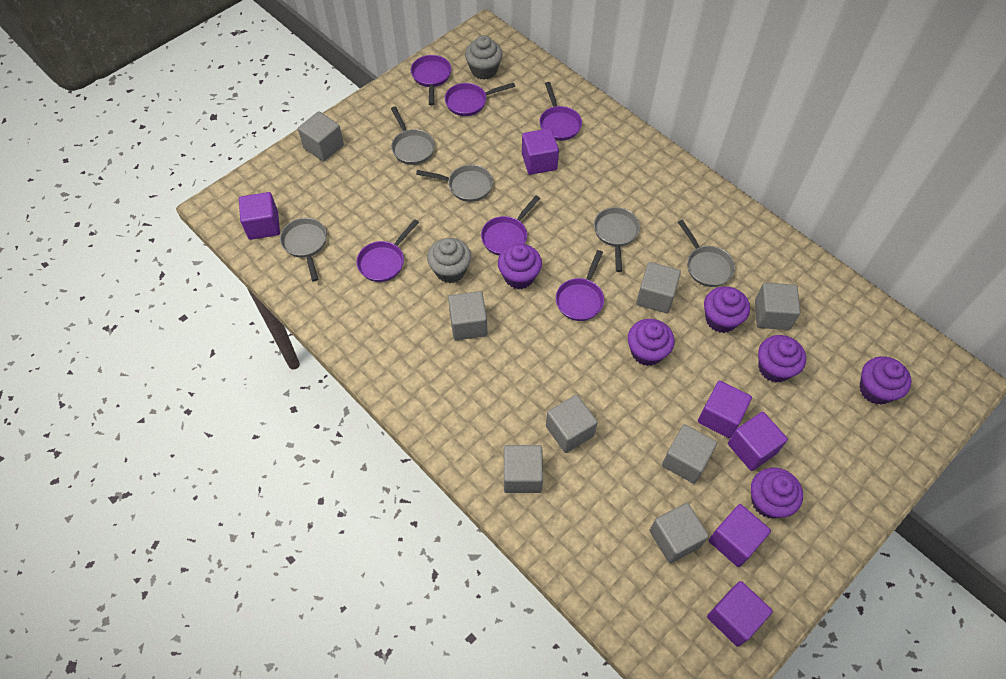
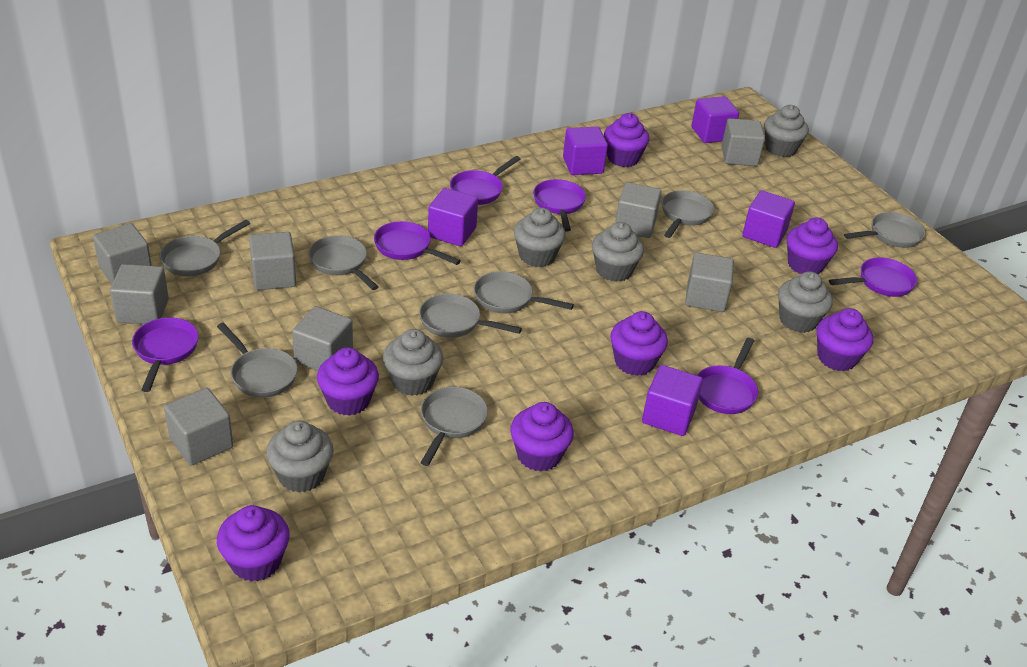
grey cupcake: 2 -> 6
grey pan: 5 -> 8
purple cube: 6 -> 5
purple cupcake: 6 -> 7

